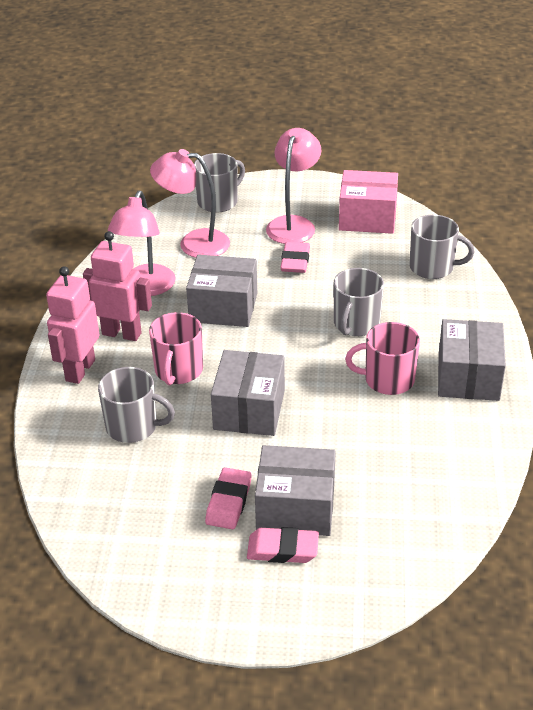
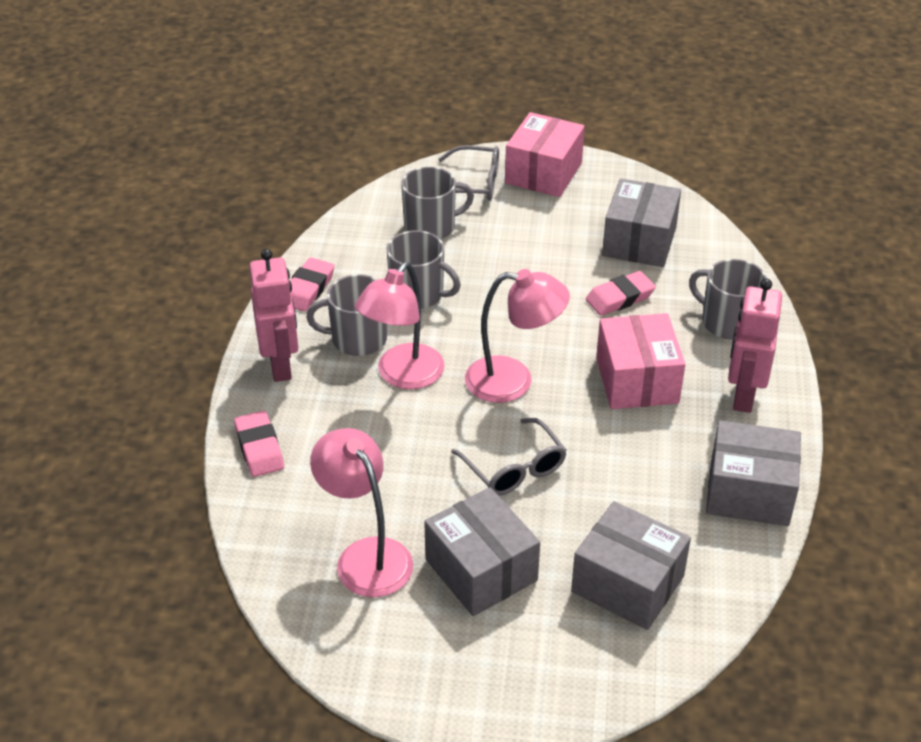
grey glasses: 0 -> 2
pink box: 1 -> 2
pink mug: 2 -> 0

